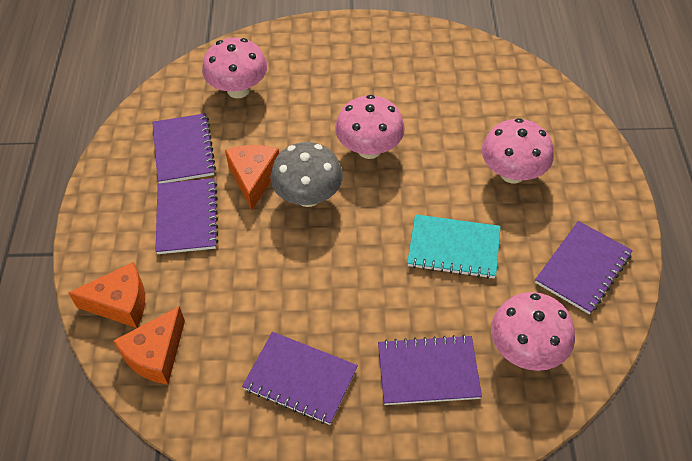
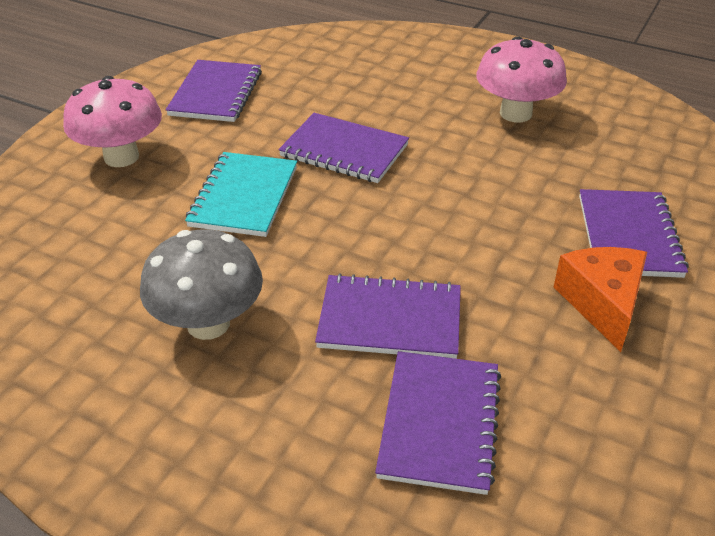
orange cheese: 3 -> 1
pink mushroom: 4 -> 2

